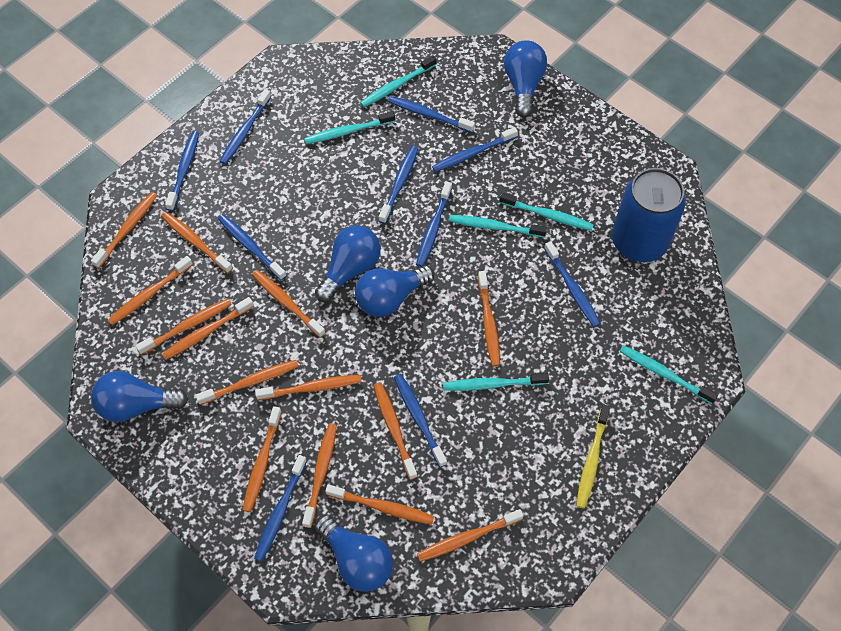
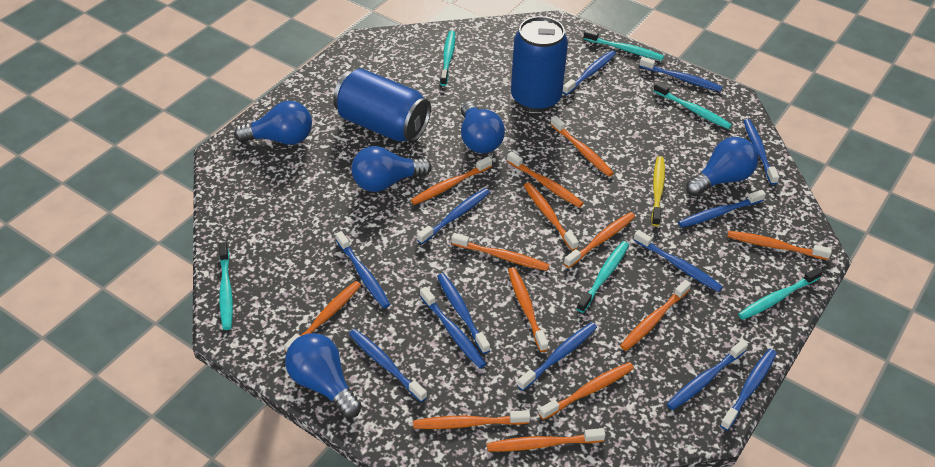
blue can: 1 -> 2
blue toothbrush: 10 -> 13
orange toothbrush: 14 -> 13

